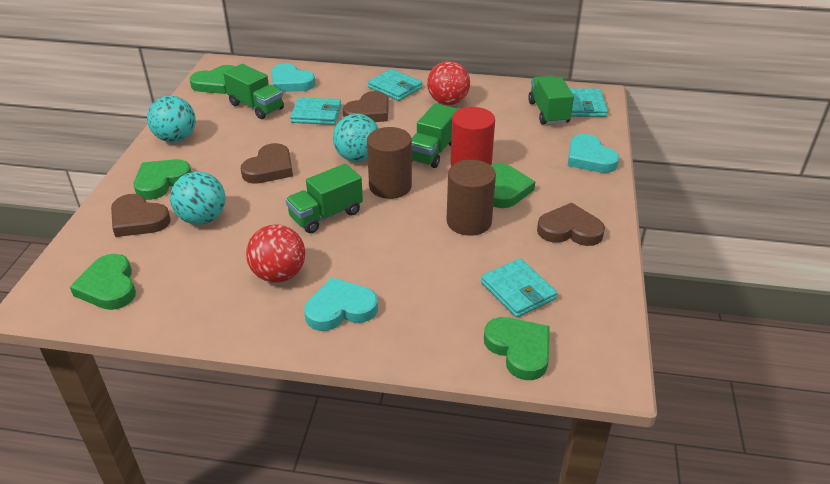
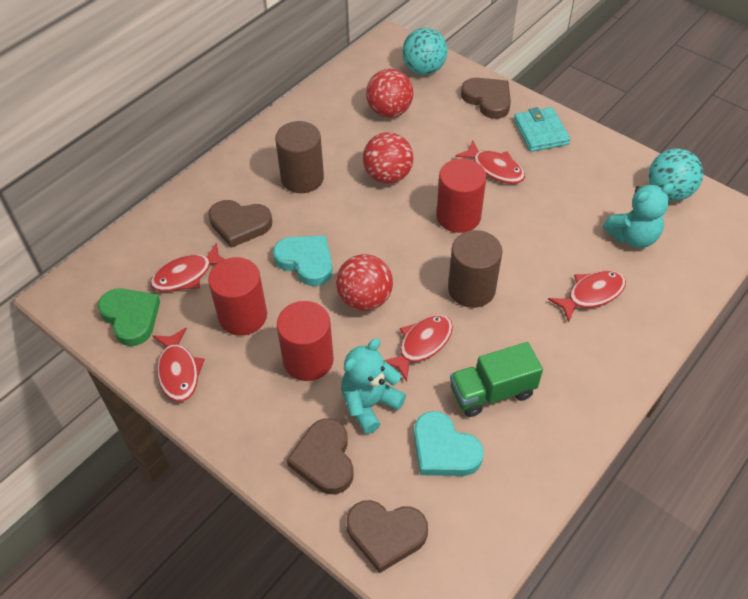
green heart: 5 -> 1
green truck: 4 -> 1
red ball: 2 -> 3
red cylinder: 1 -> 3
red fish: 0 -> 5
turquoise ball: 3 -> 2
turquoise heart: 3 -> 2
turquoise teddy bear: 0 -> 2
turquoise wallet: 4 -> 1

